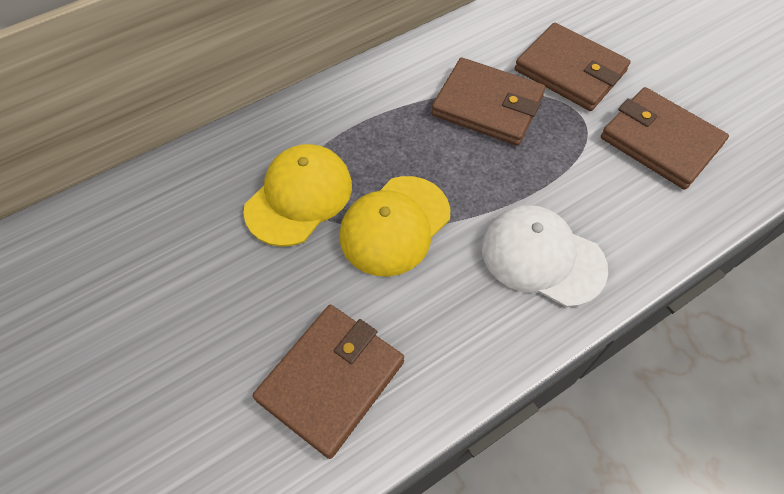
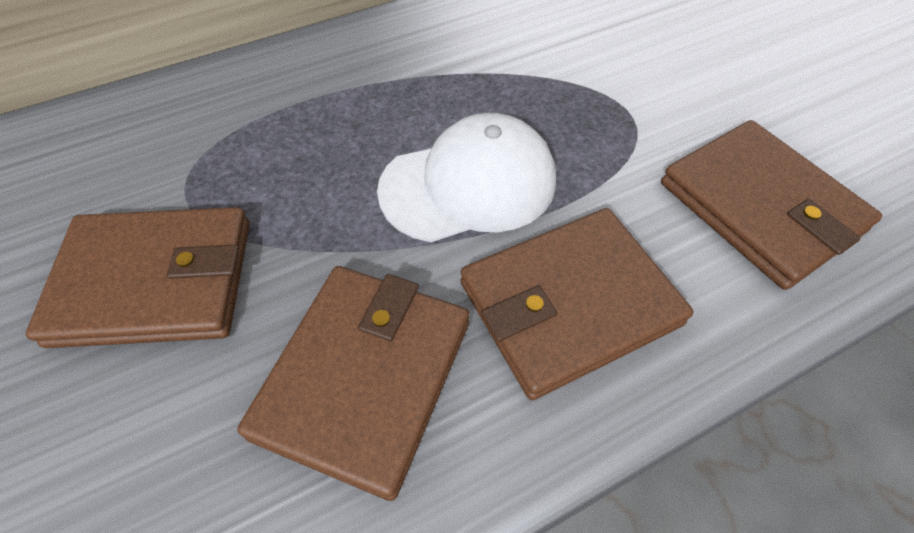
yellow cap: 2 -> 0

